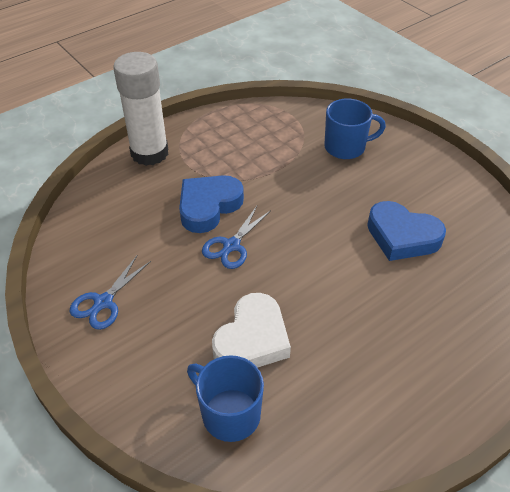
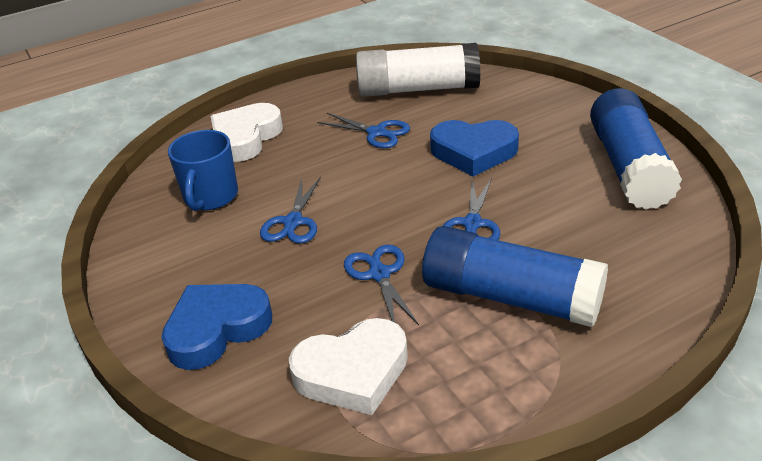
blue glue stick: 0 -> 2
blue mug: 2 -> 1
blue scissors: 2 -> 4
white heart: 1 -> 2

